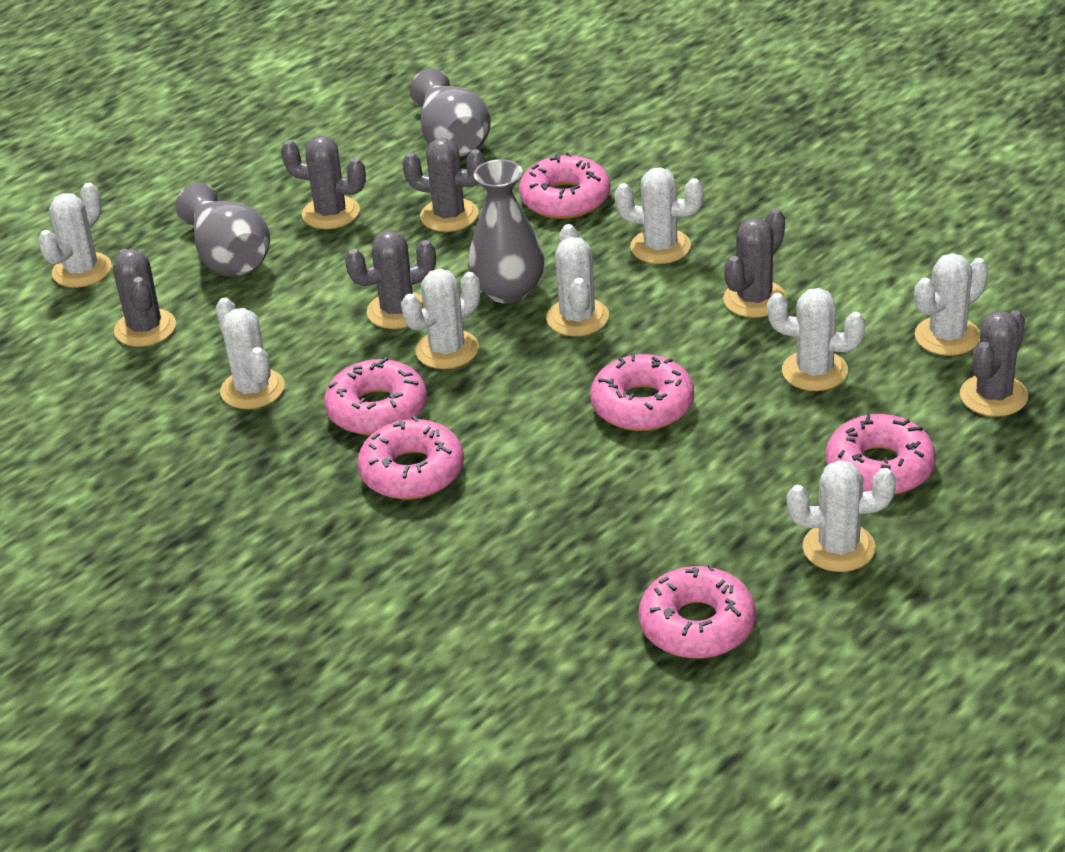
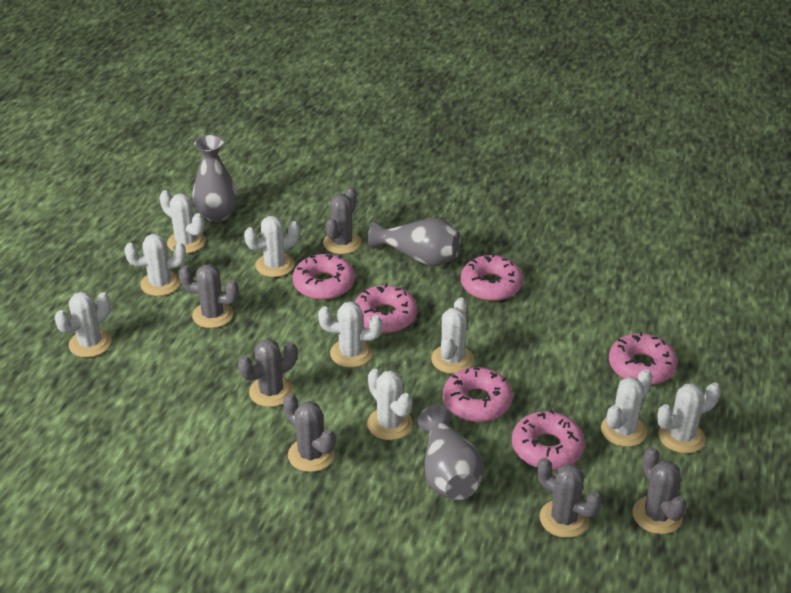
white cactus: 8 -> 9

